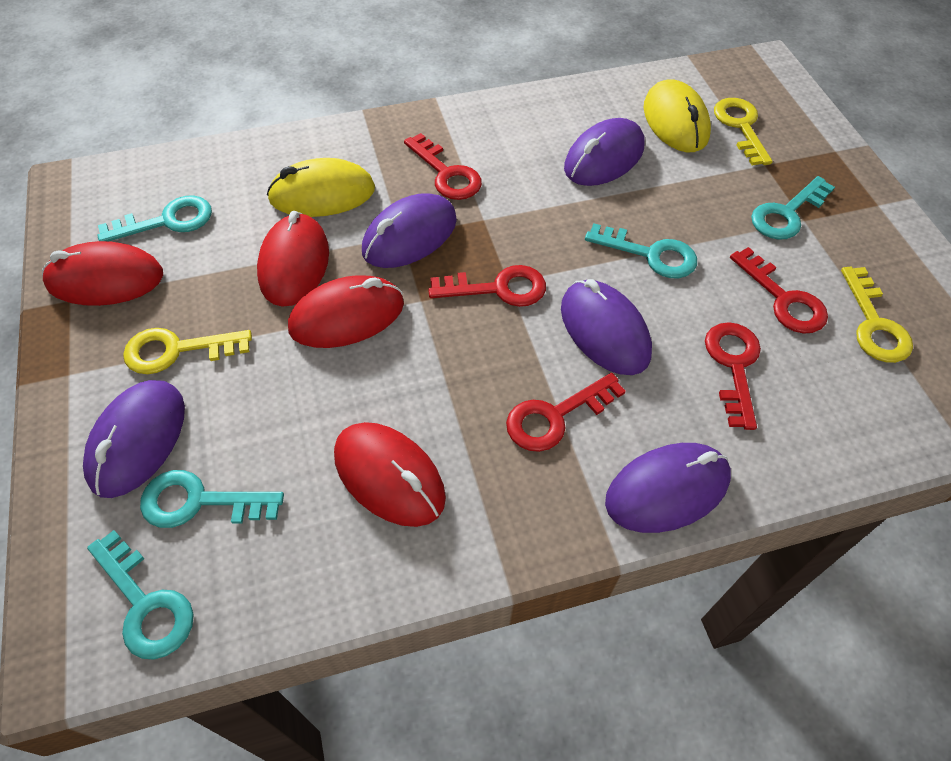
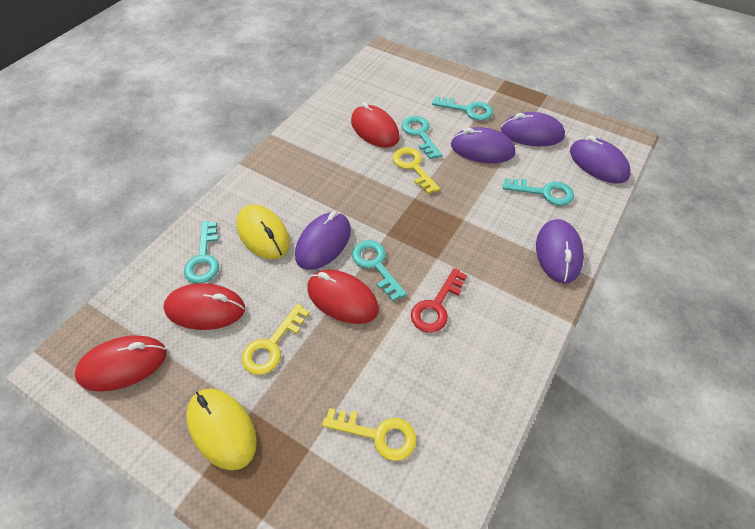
red key: 5 -> 1

